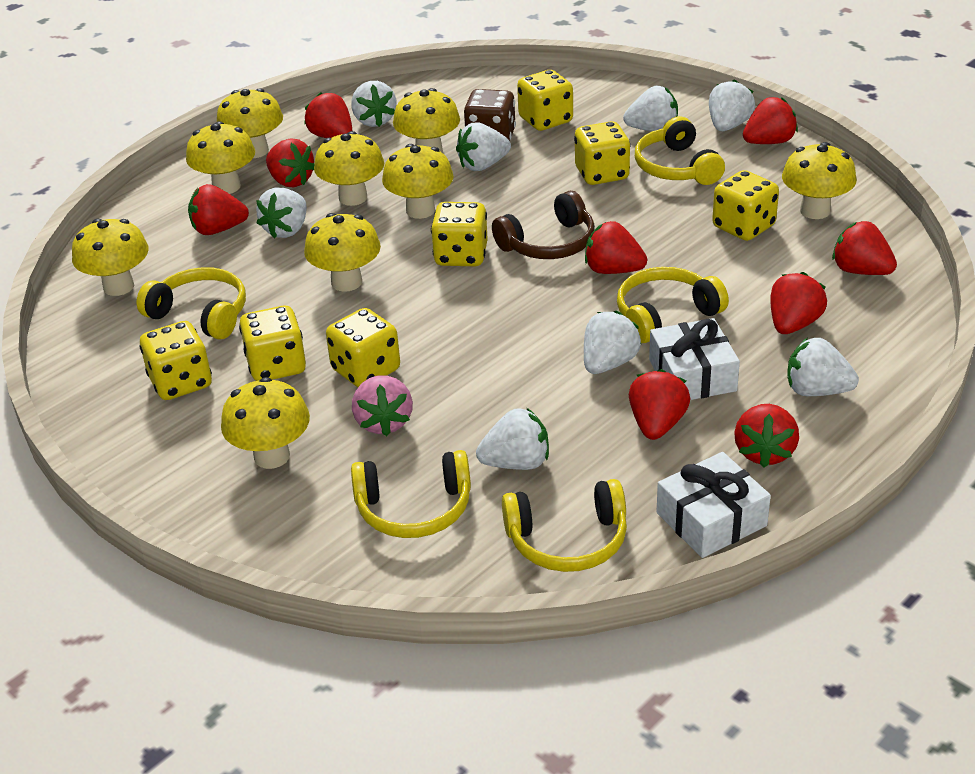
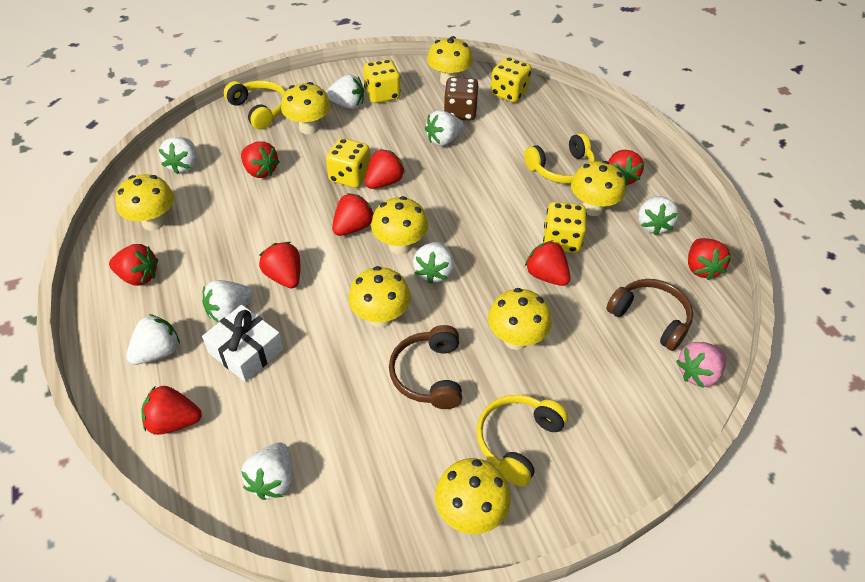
brown headphones: 1 -> 2
white gift: 2 -> 1
yellow dice: 7 -> 4
yellow headphones: 5 -> 3
yellow mushroom: 9 -> 8

